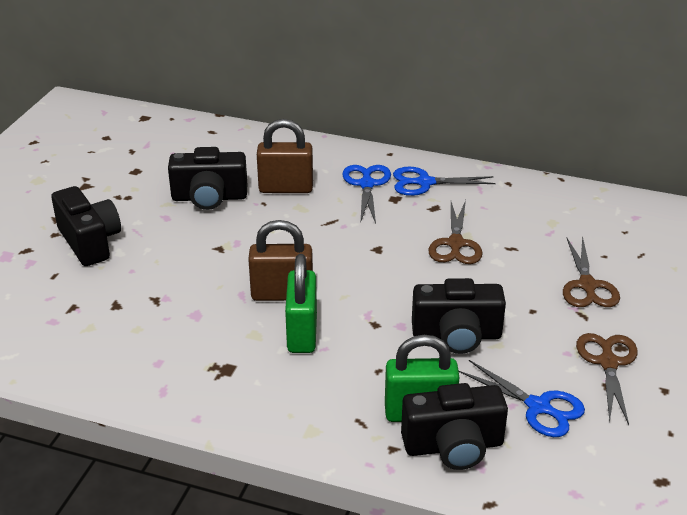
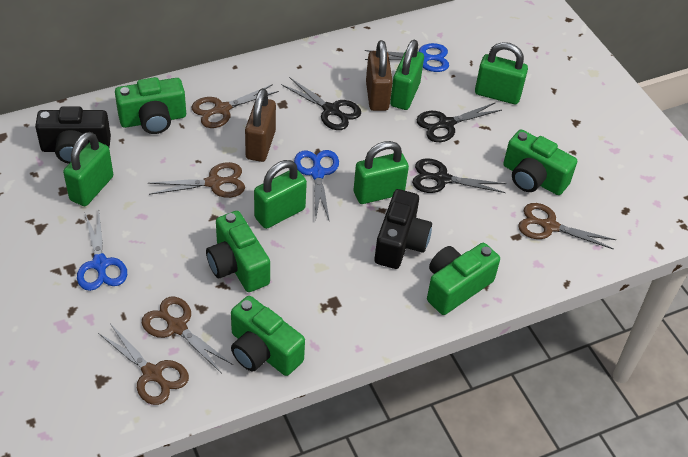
black camera: 4 -> 2
black scissors: 0 -> 3
brown scissors: 3 -> 5
green camera: 0 -> 5
green padlock: 2 -> 5

